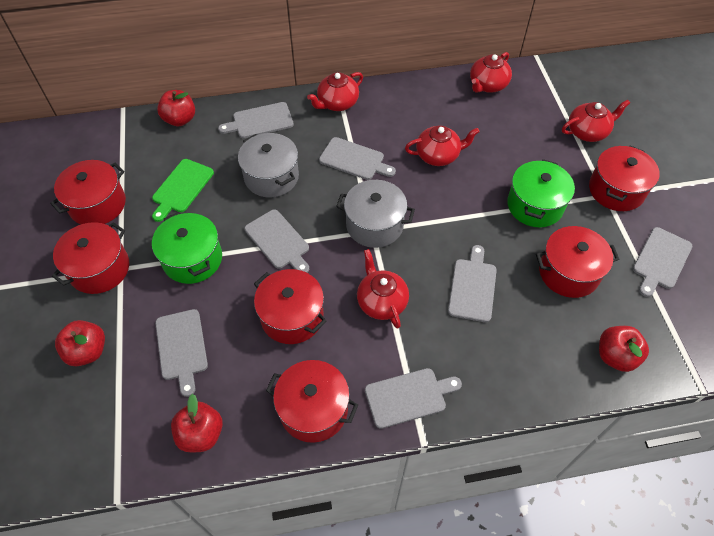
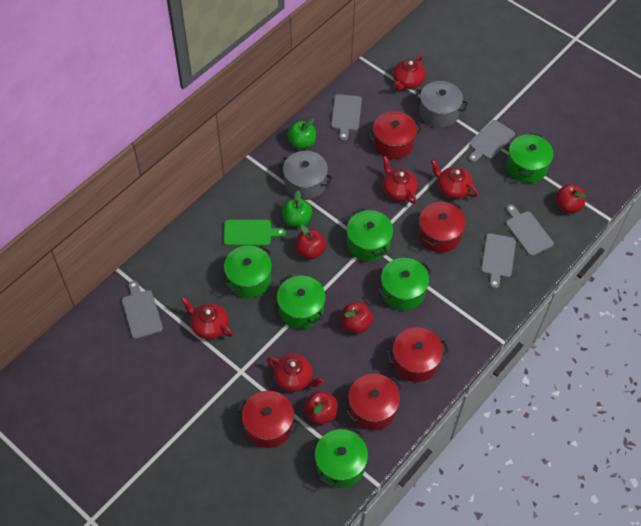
green apple: 0 -> 2
green pot: 2 -> 6
grey cutting board: 7 -> 5
red pot: 6 -> 5

